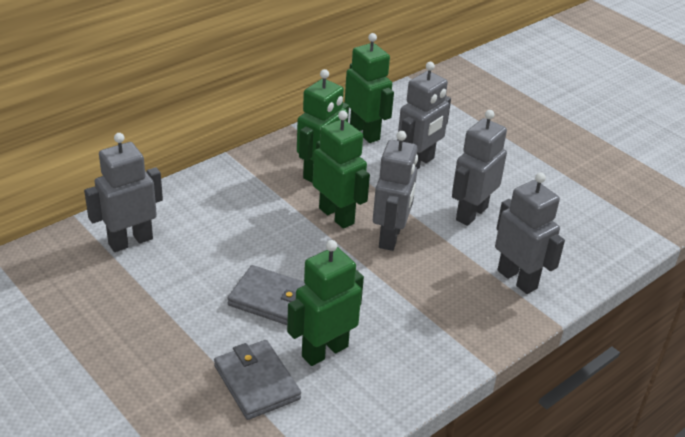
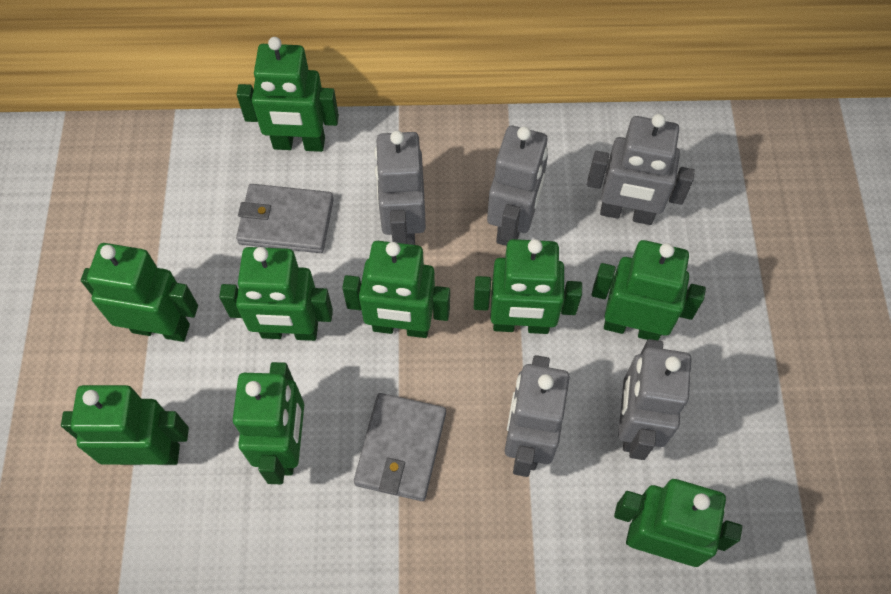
green robot: 4 -> 9

